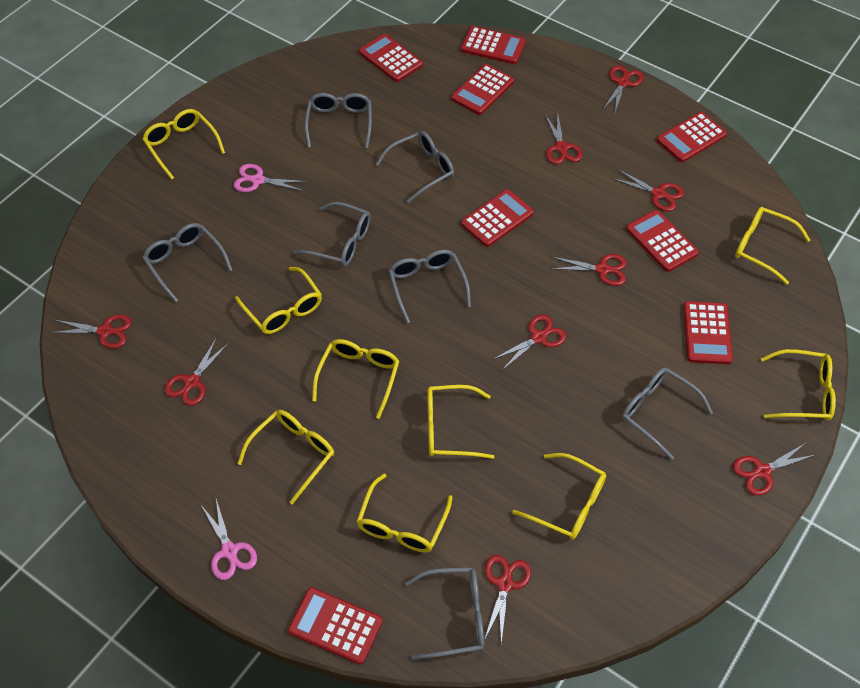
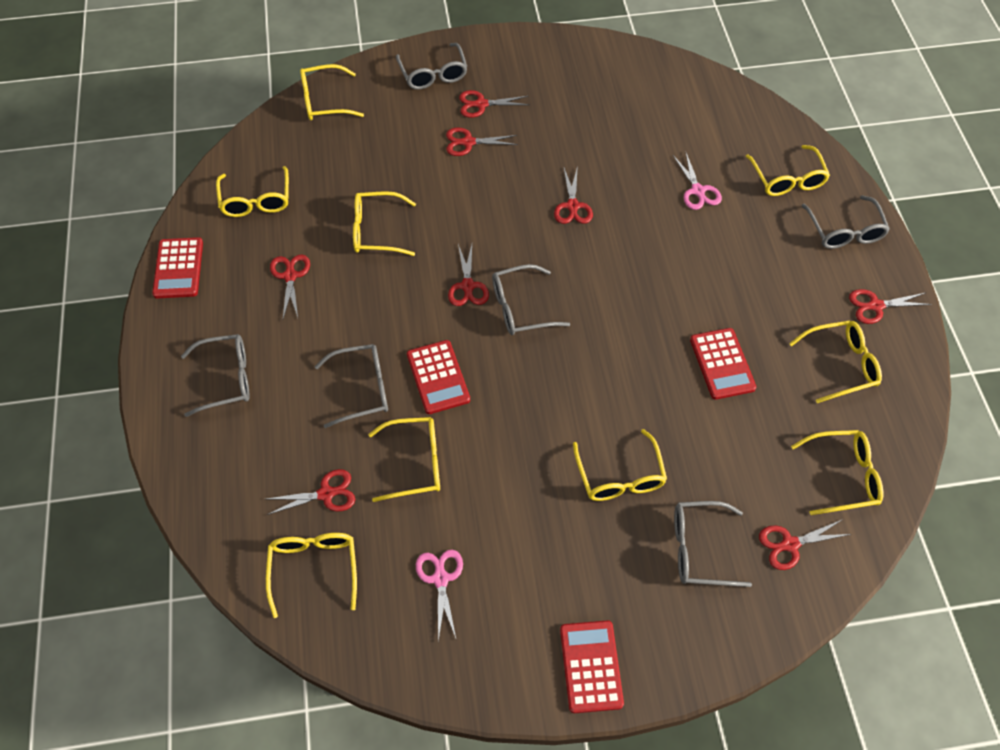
grey glasses: 7 -> 6
red calculator: 8 -> 4
red scissors: 9 -> 8

